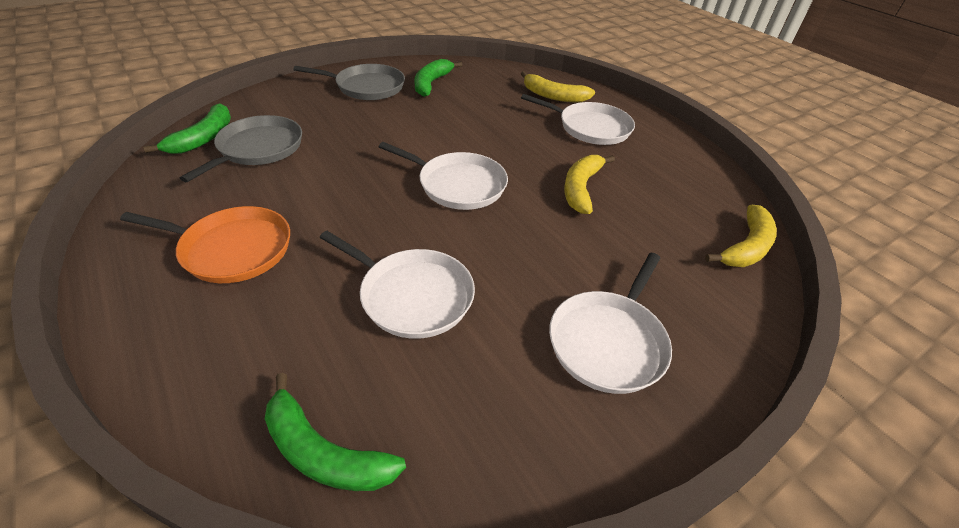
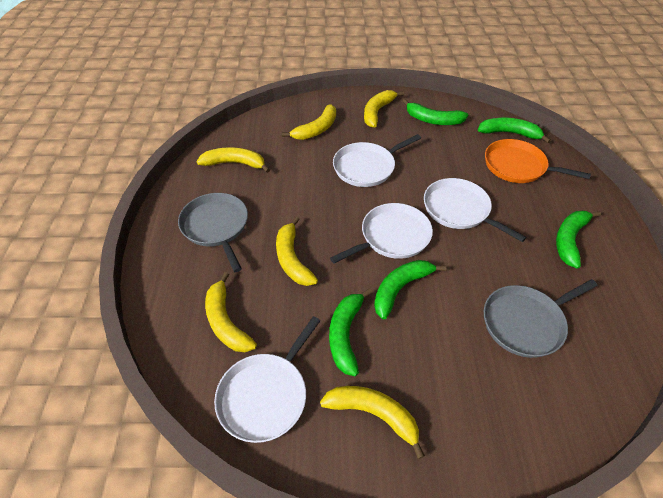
green banana: 3 -> 5
yellow banana: 3 -> 6

